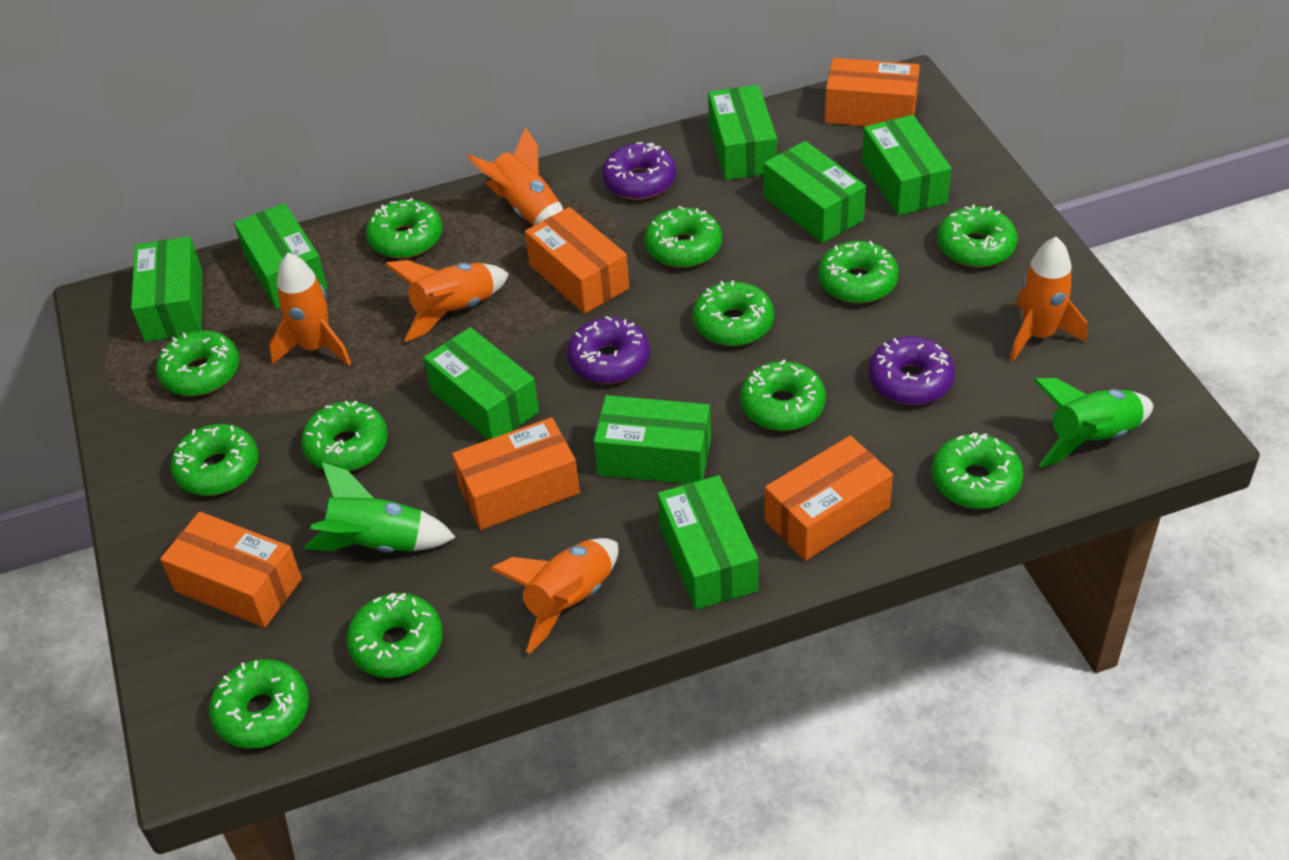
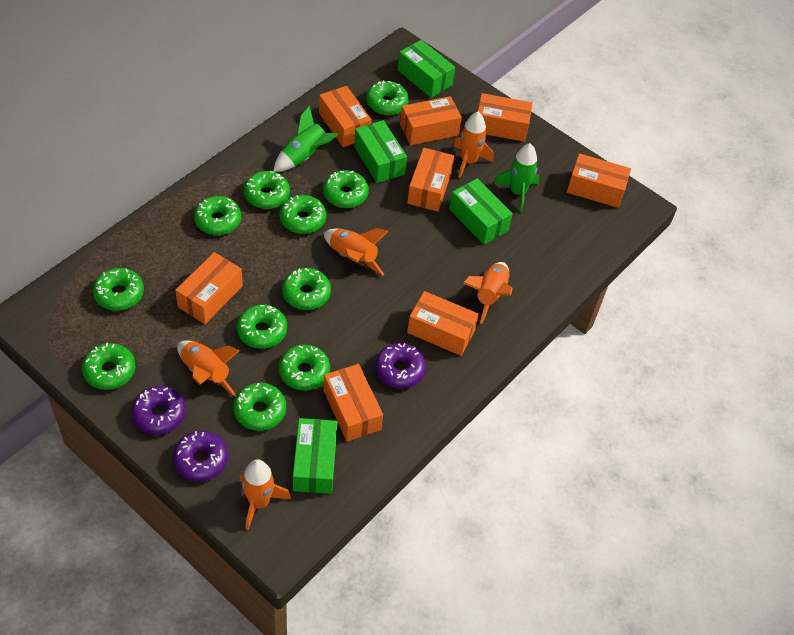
green box: 8 -> 4
green donut: 12 -> 11
orange box: 5 -> 8

